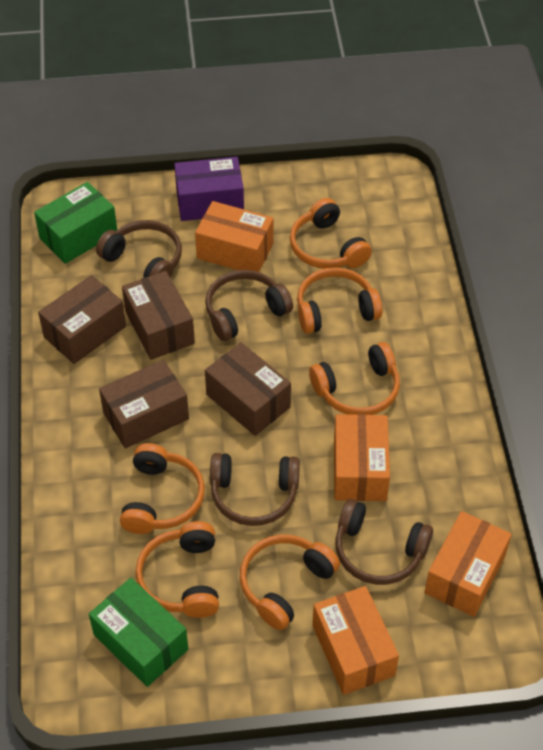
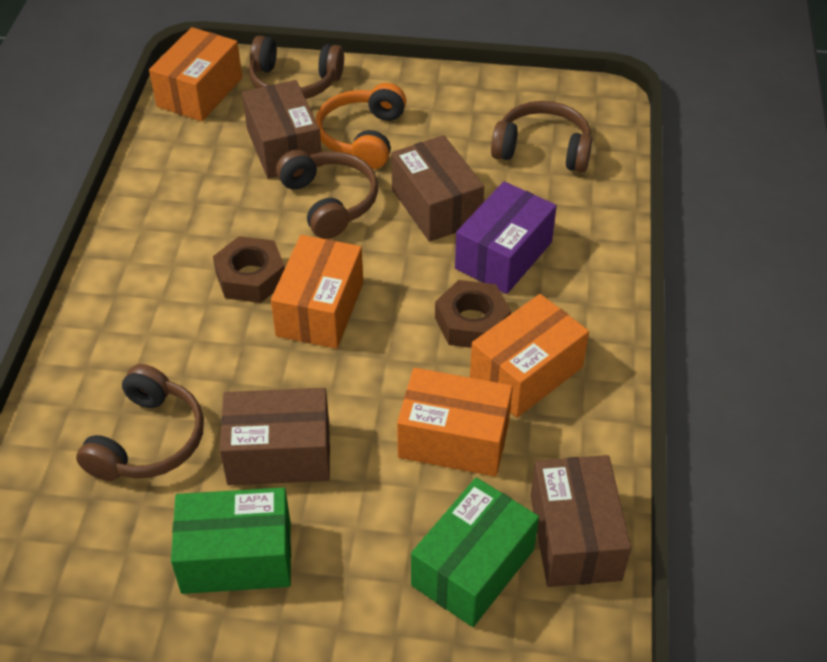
brown nut: 0 -> 2
orange headphones: 6 -> 1

